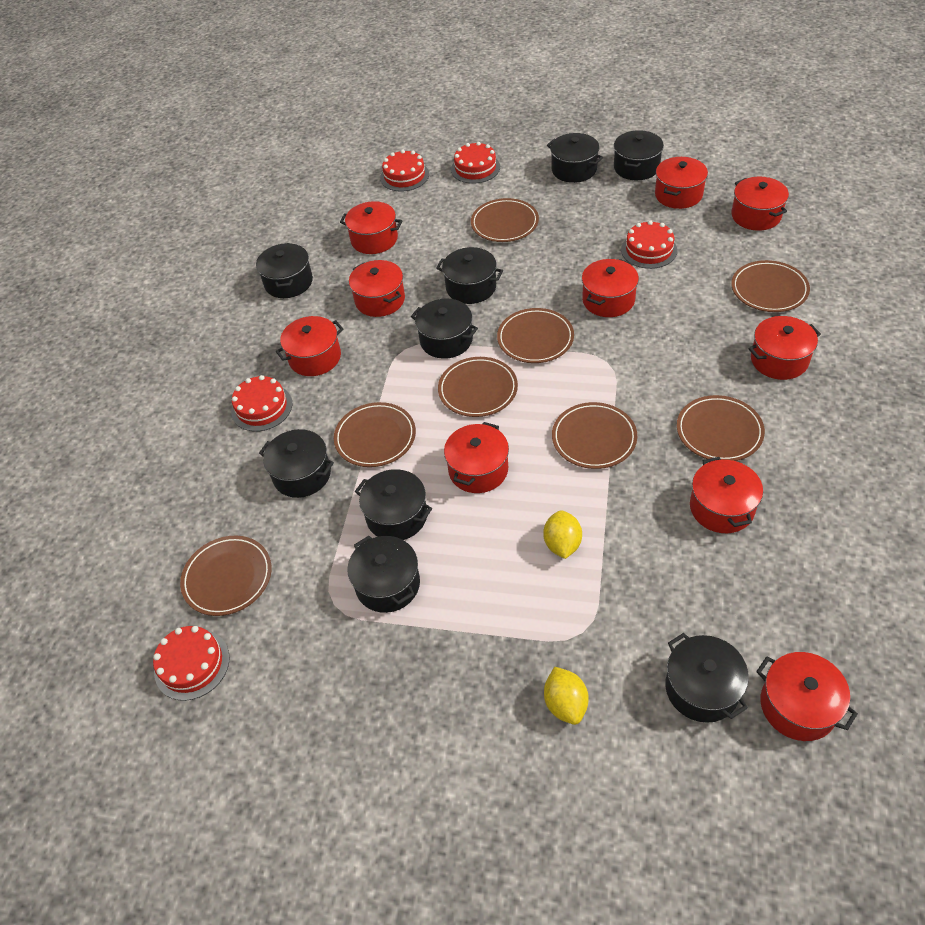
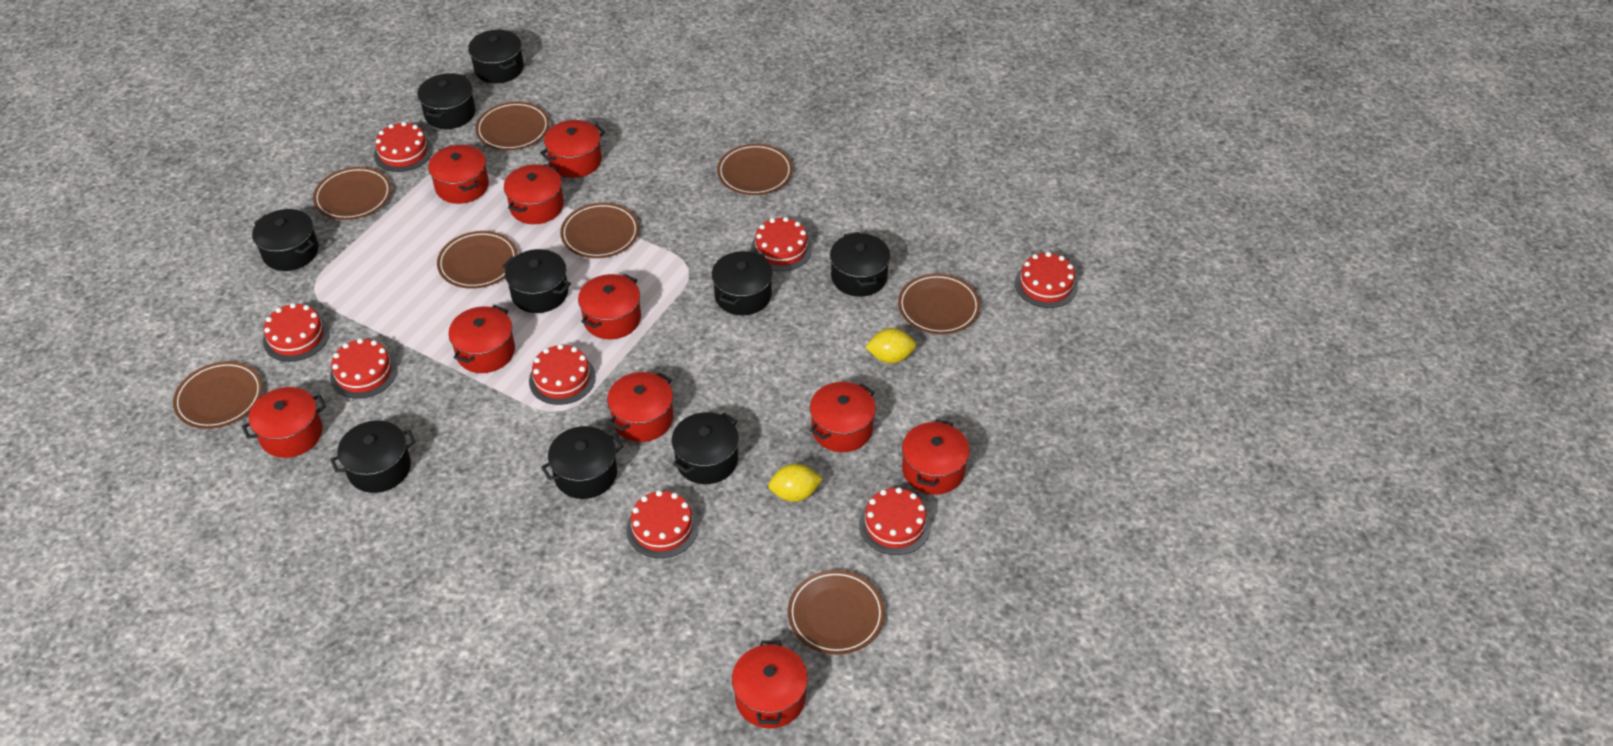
red cake: 5 -> 8

